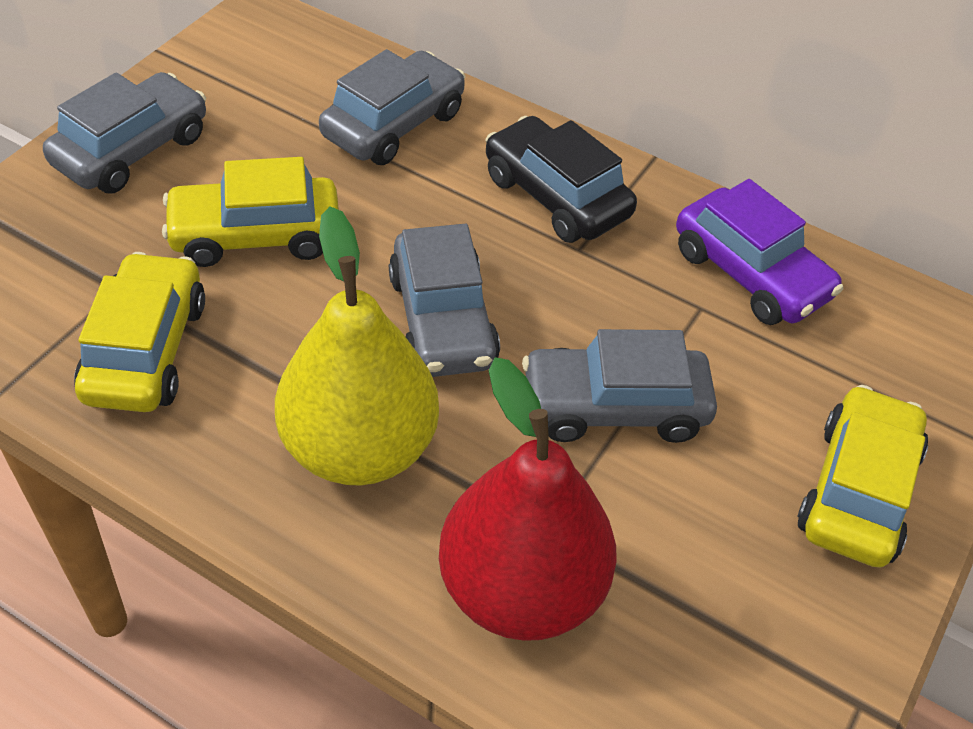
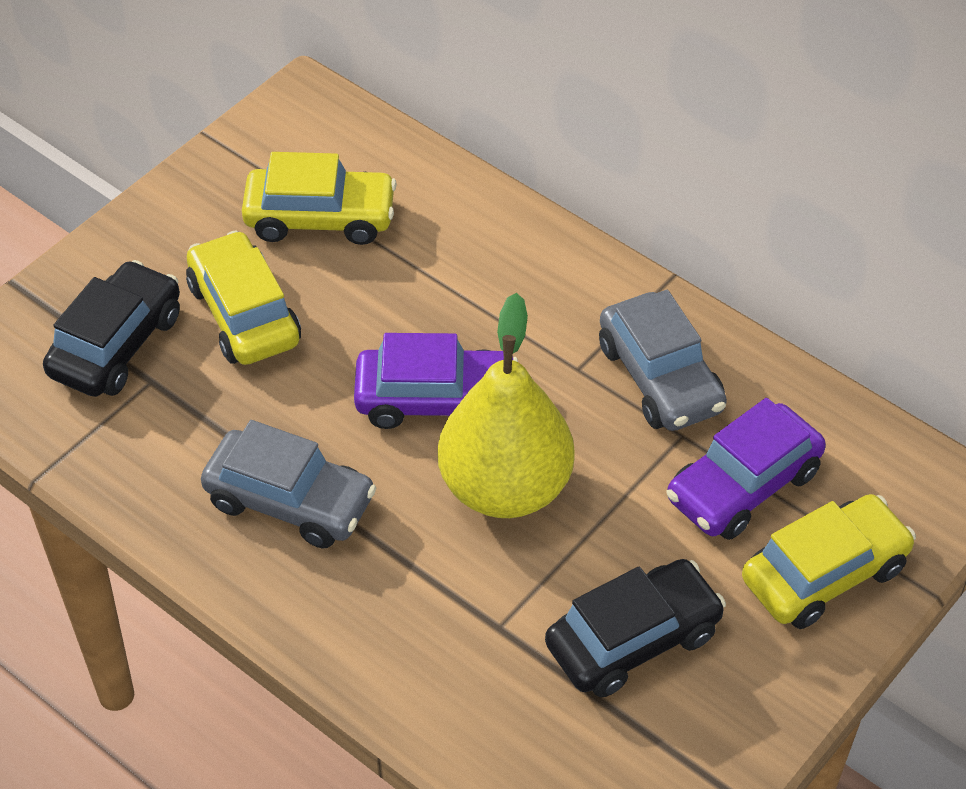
black car: 1 -> 2
grey car: 4 -> 2
purple car: 1 -> 2
red pear: 1 -> 0

